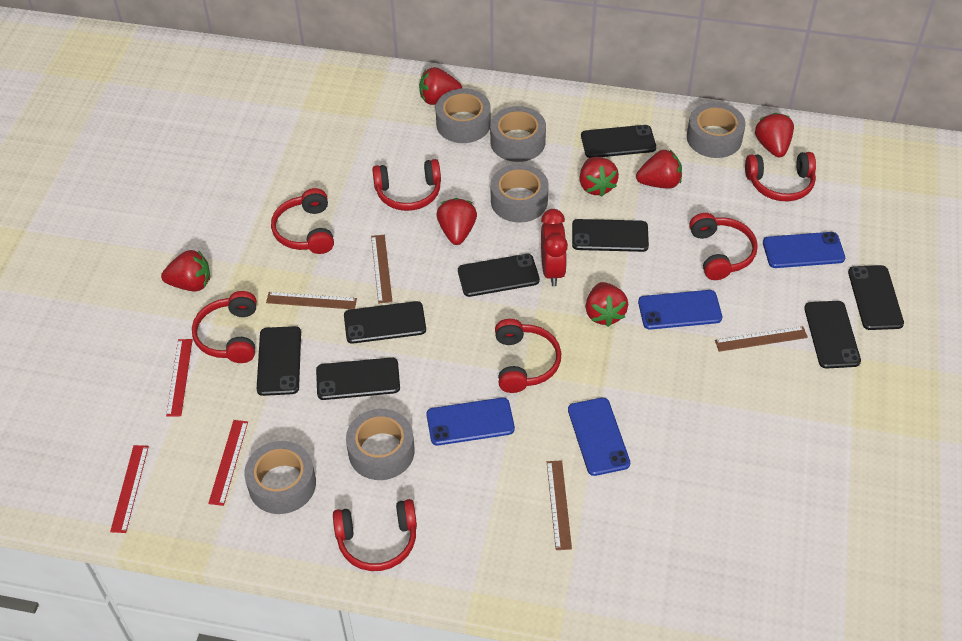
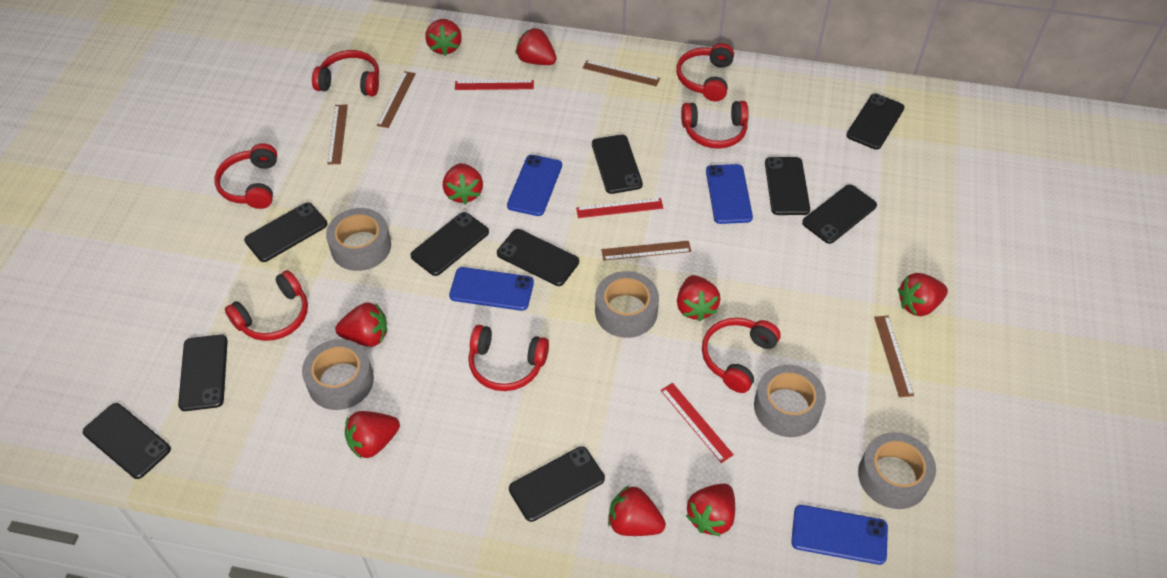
black phone: 8 -> 10
brown ruler: 4 -> 5
grey tape: 6 -> 5
red clock: 1 -> 0
red strawberry: 7 -> 9

